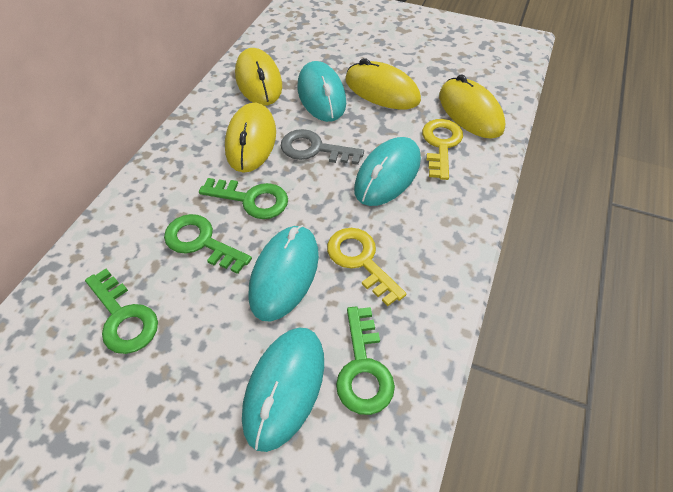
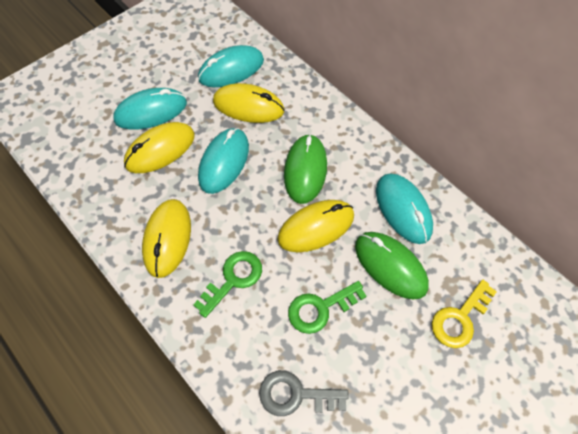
green key: 4 -> 2
green mouse: 0 -> 2
yellow key: 2 -> 1

